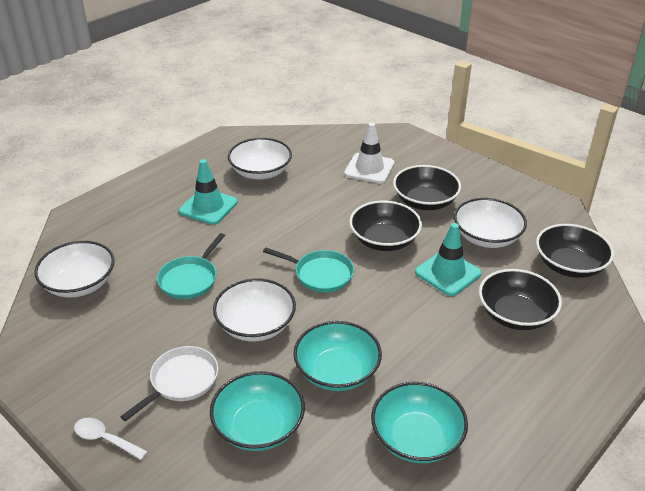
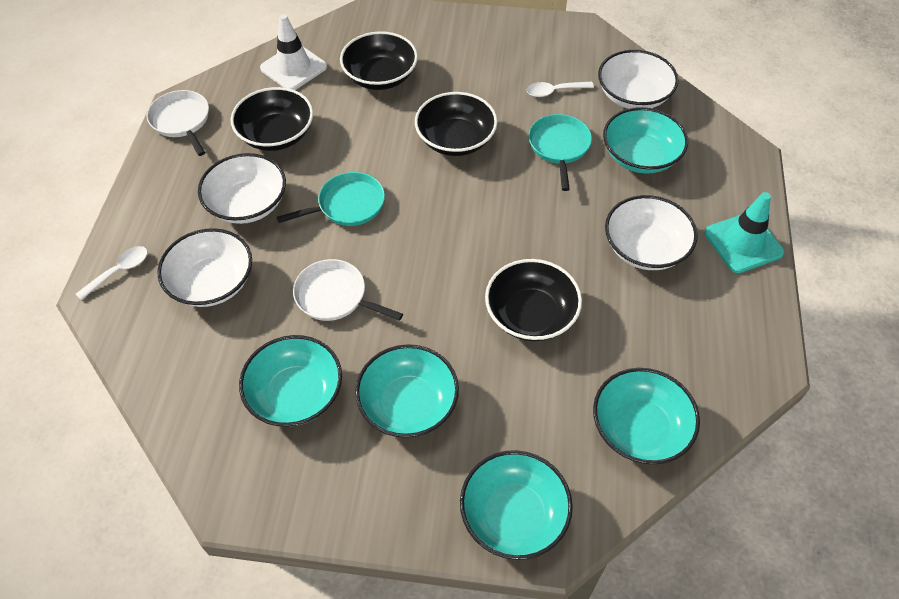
turquoise bowl: 3 -> 5
turquoise traffic cone: 2 -> 1
white pan: 1 -> 2
white spoon: 1 -> 2

